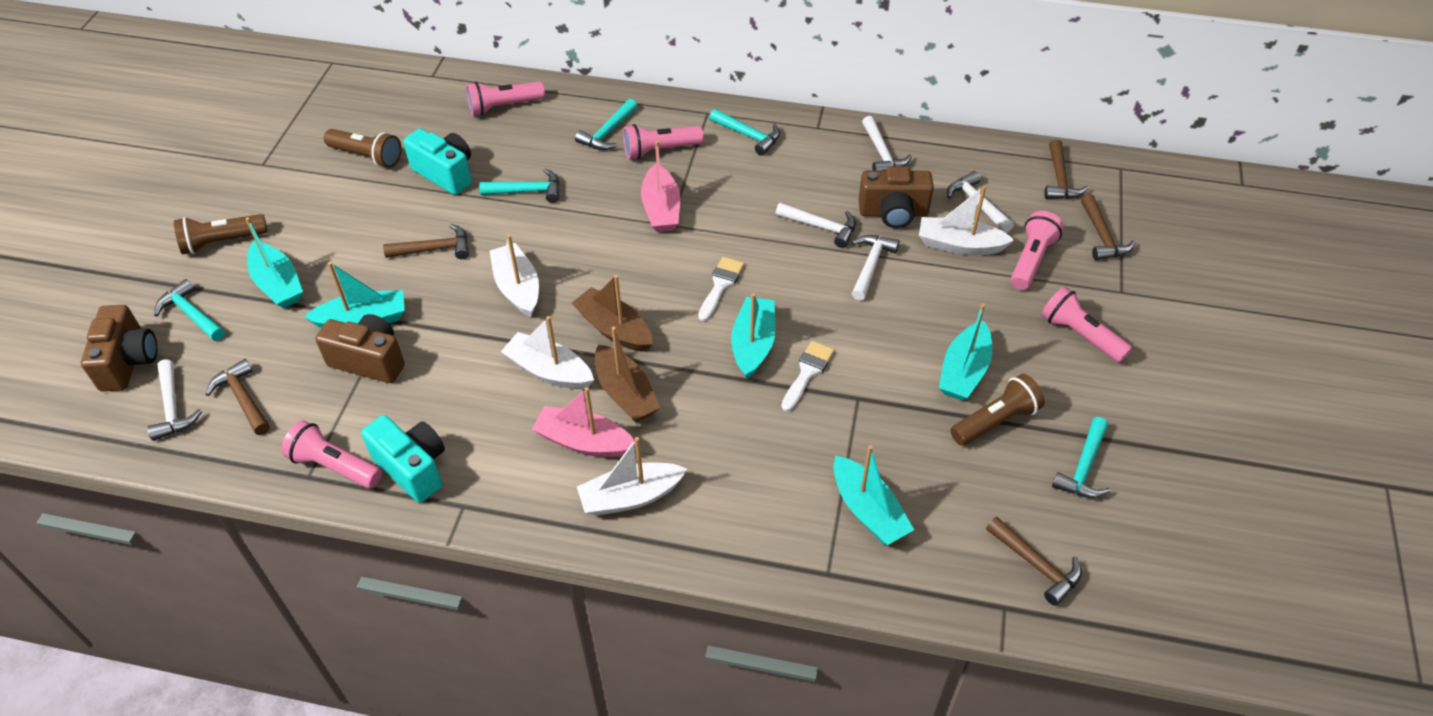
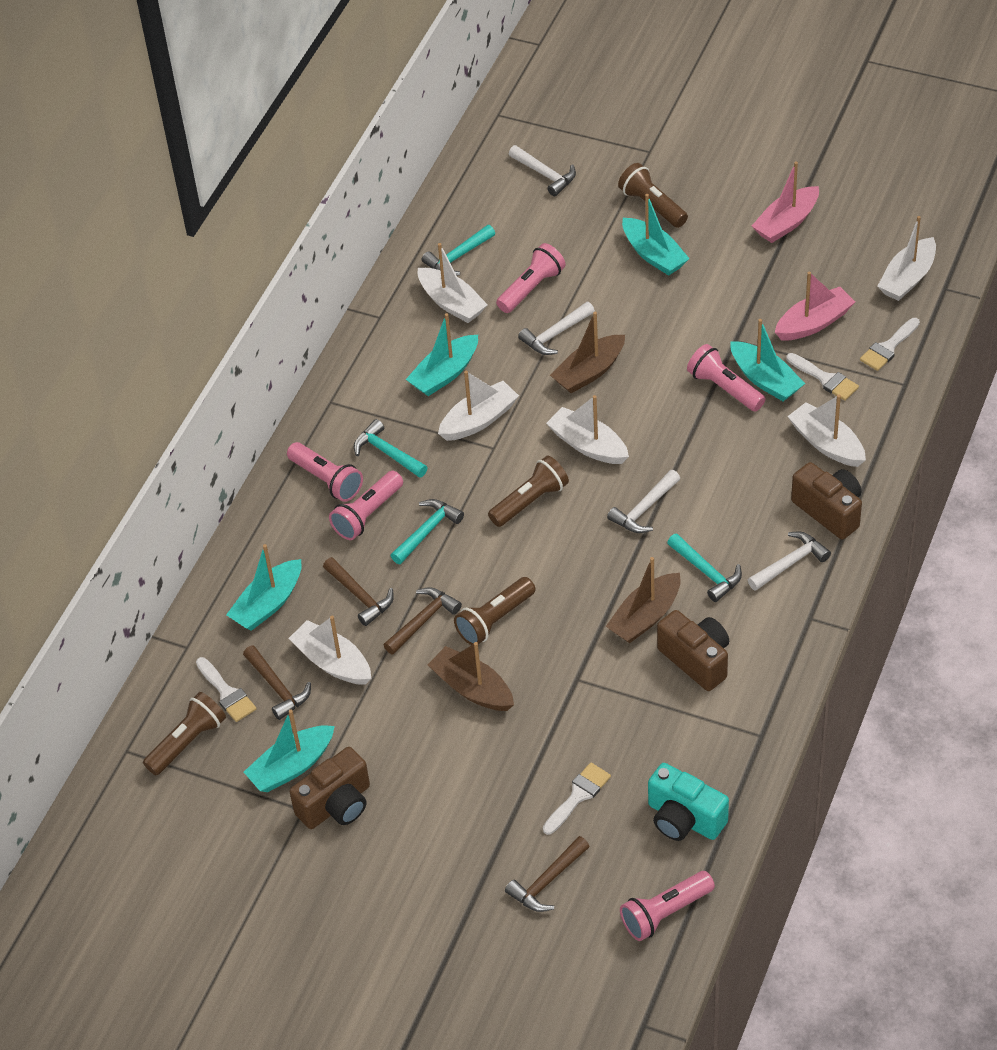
brown boat: 2 -> 3
brown flashlight: 3 -> 4
brown hammer: 5 -> 4
turquoise camera: 2 -> 1
turquoise hammer: 5 -> 4
white boat: 4 -> 6
white brush: 2 -> 4
white hammer: 5 -> 4

